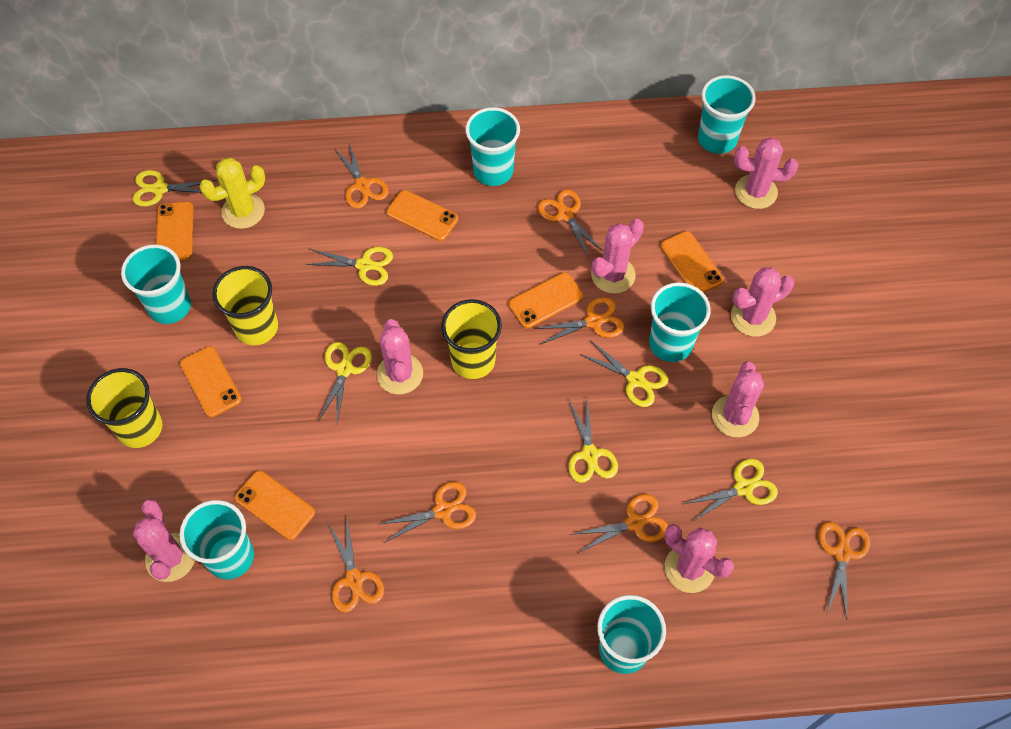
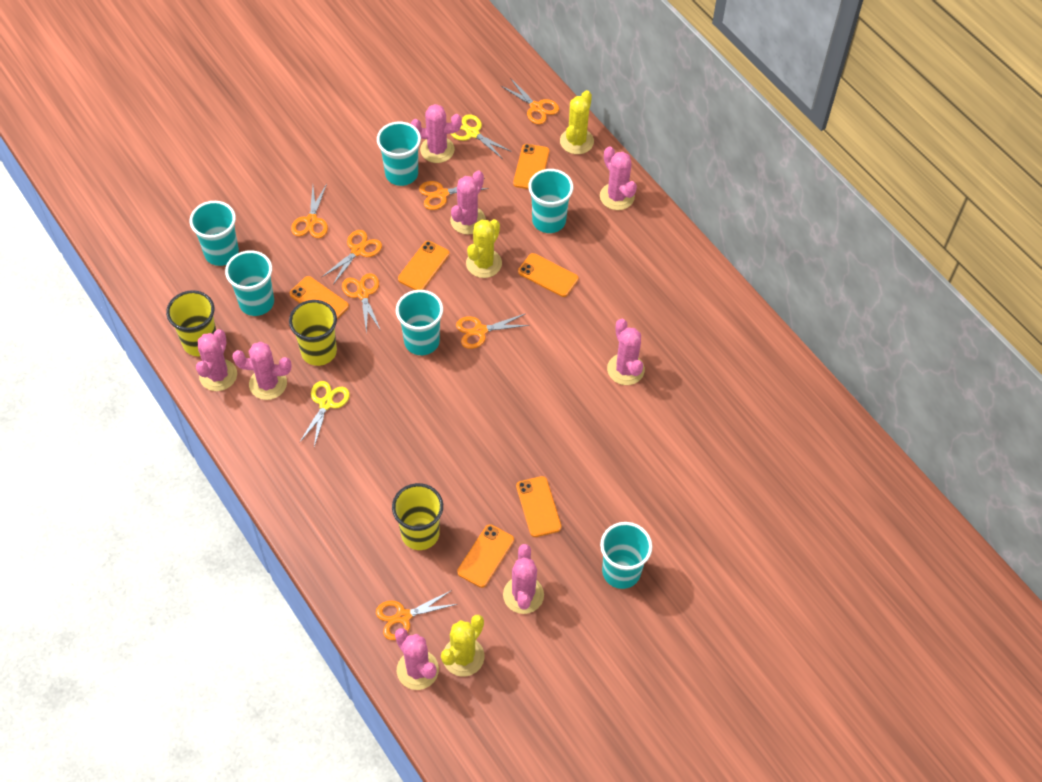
pink cactus: 7 -> 8
yellow cactus: 1 -> 3
yellow scissors: 6 -> 2

